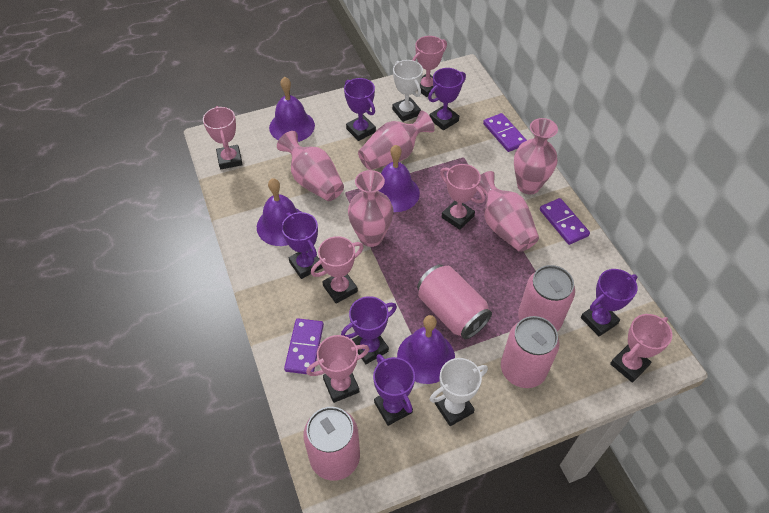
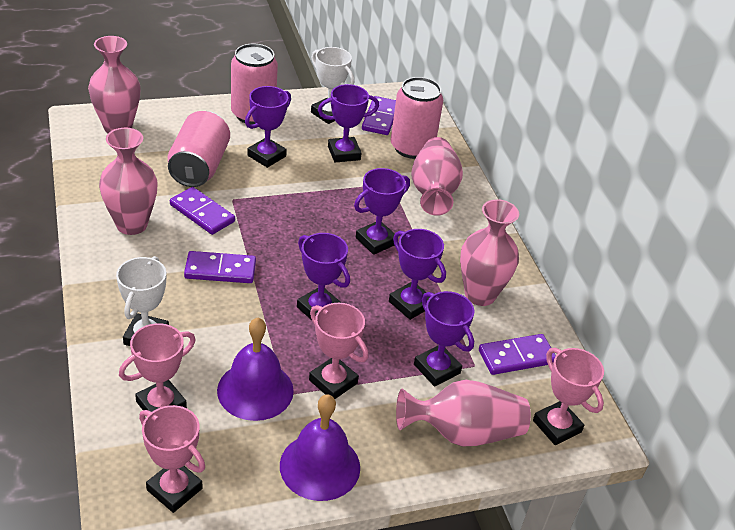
pink can: 4 -> 3
pink trophy: 6 -> 4
purple bell: 4 -> 2
purple domino: 3 -> 4

